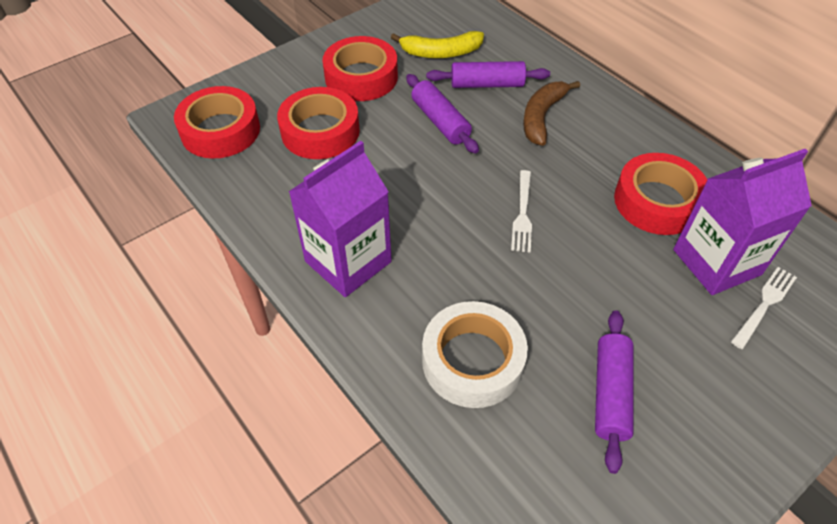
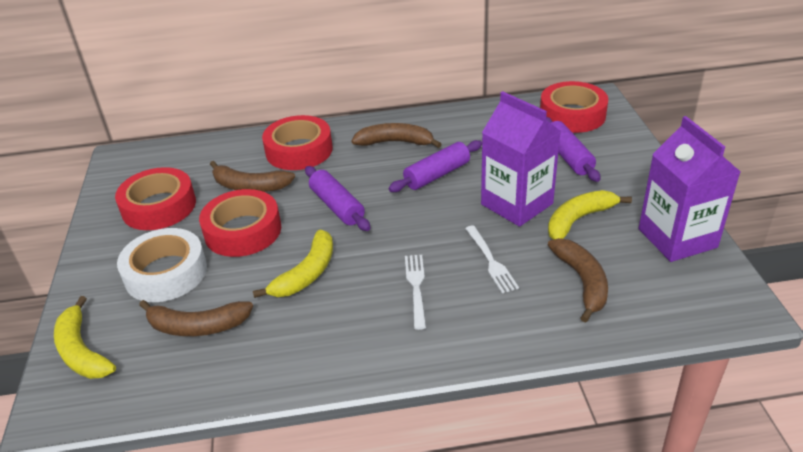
brown banana: 1 -> 4
yellow banana: 1 -> 3

